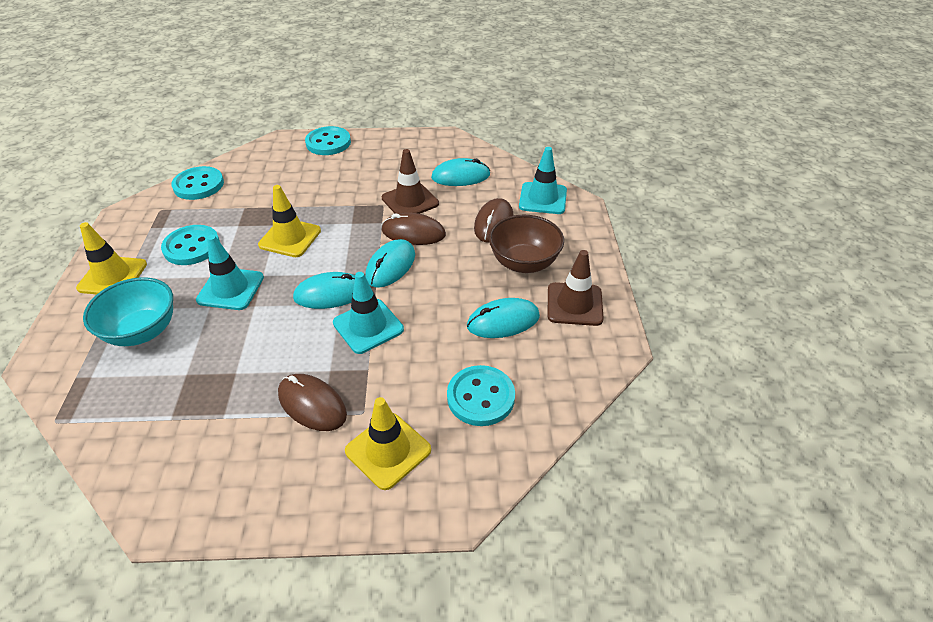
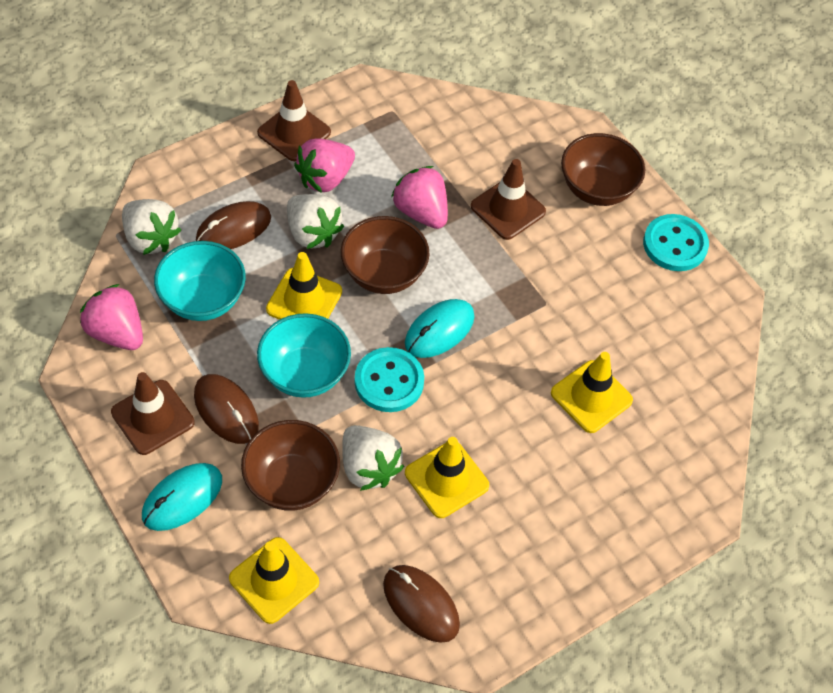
brown bowl: 1 -> 3
brown traffic cone: 2 -> 3
pink strawberry: 0 -> 3
turquoise bowl: 1 -> 2
turquoise button: 4 -> 2
turquoise mouse: 4 -> 2
turquoise traffic cone: 3 -> 0
white strawberry: 0 -> 3
yellow traffic cone: 3 -> 4

